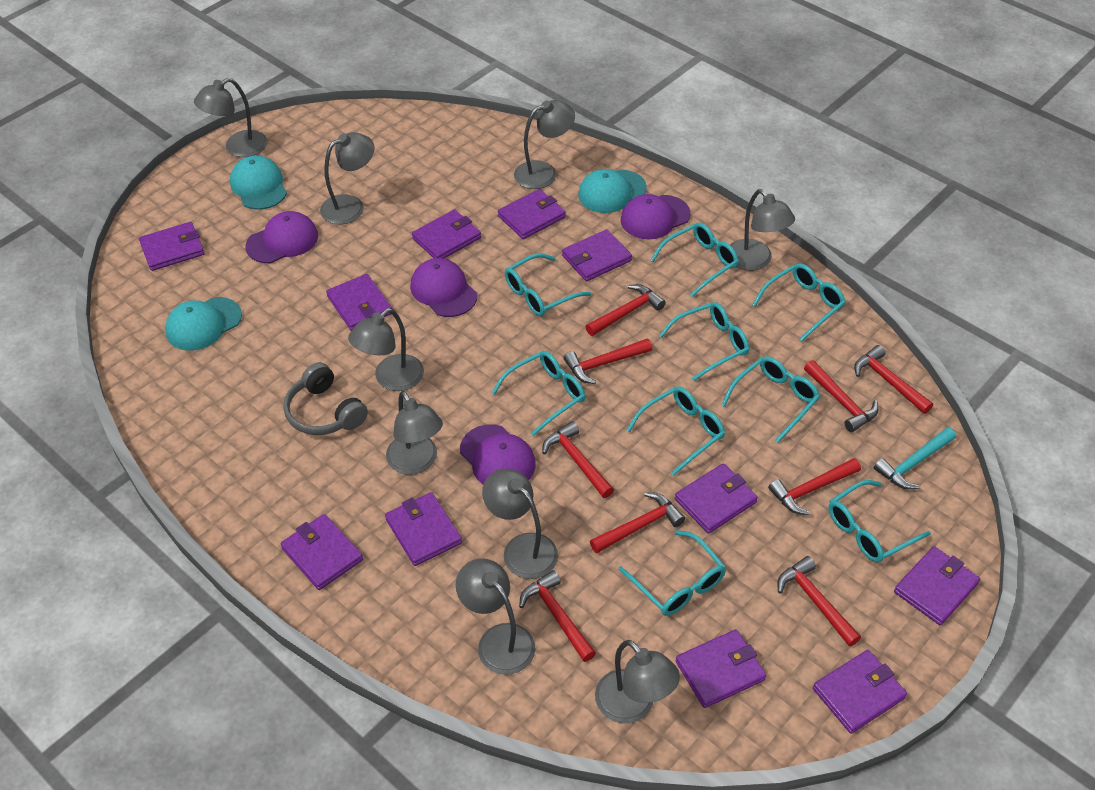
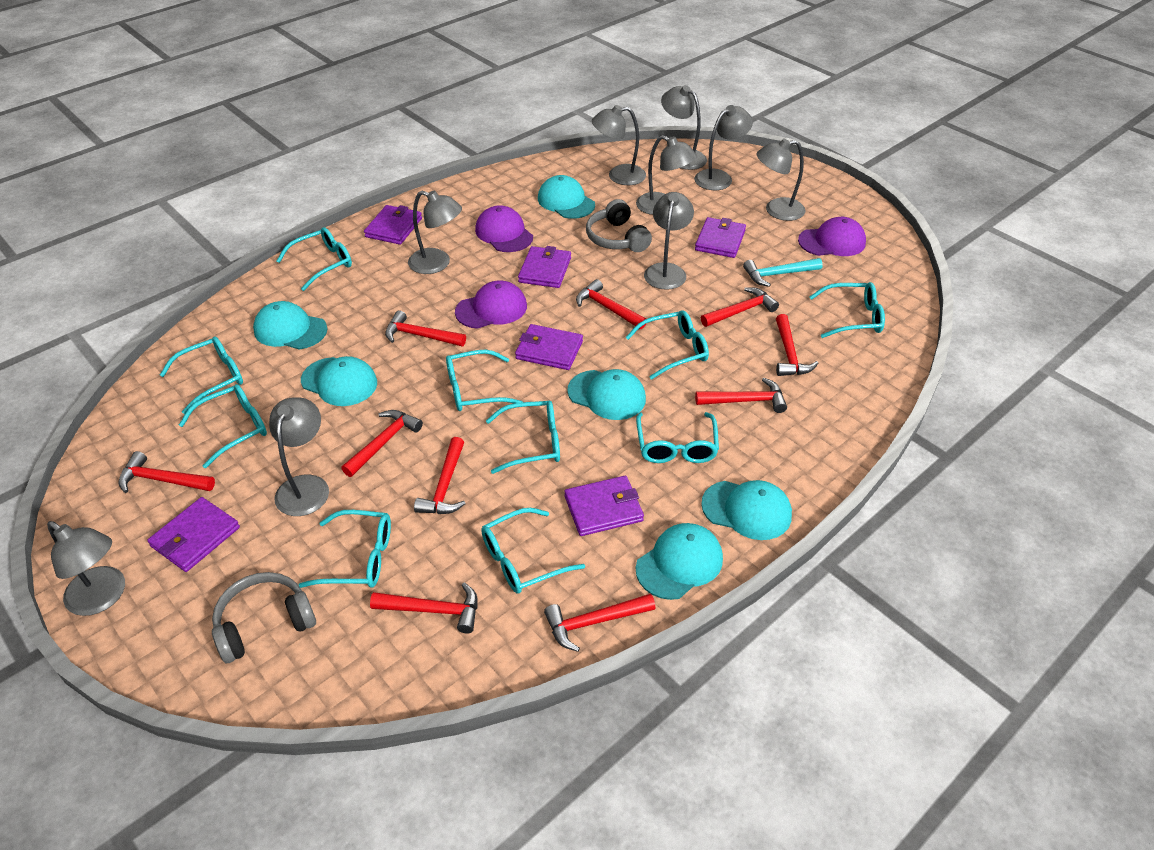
grey headphones: 1 -> 2
purple cap: 4 -> 3
purple wallet: 11 -> 6
red hammer: 9 -> 10
turquoise cap: 3 -> 6
turquoise glasses: 9 -> 10

